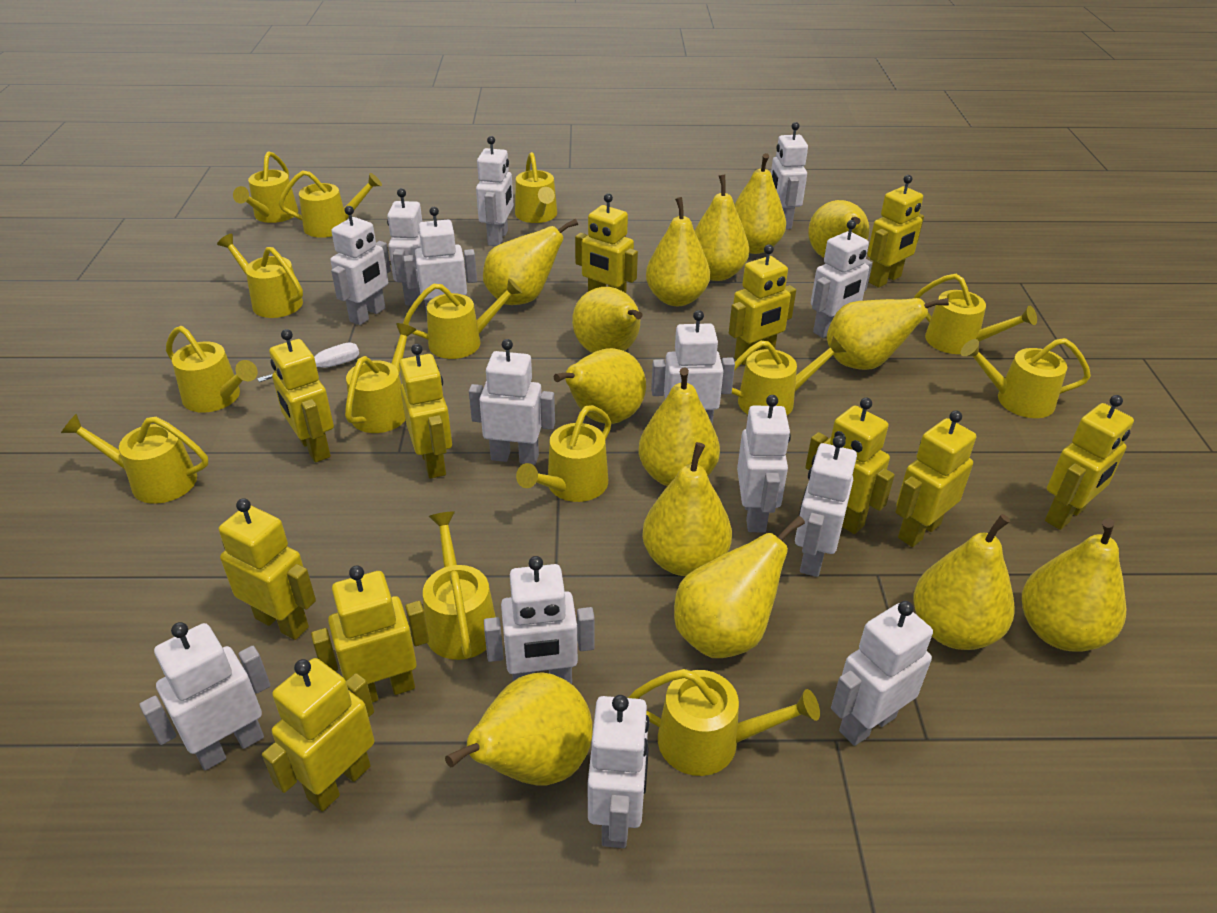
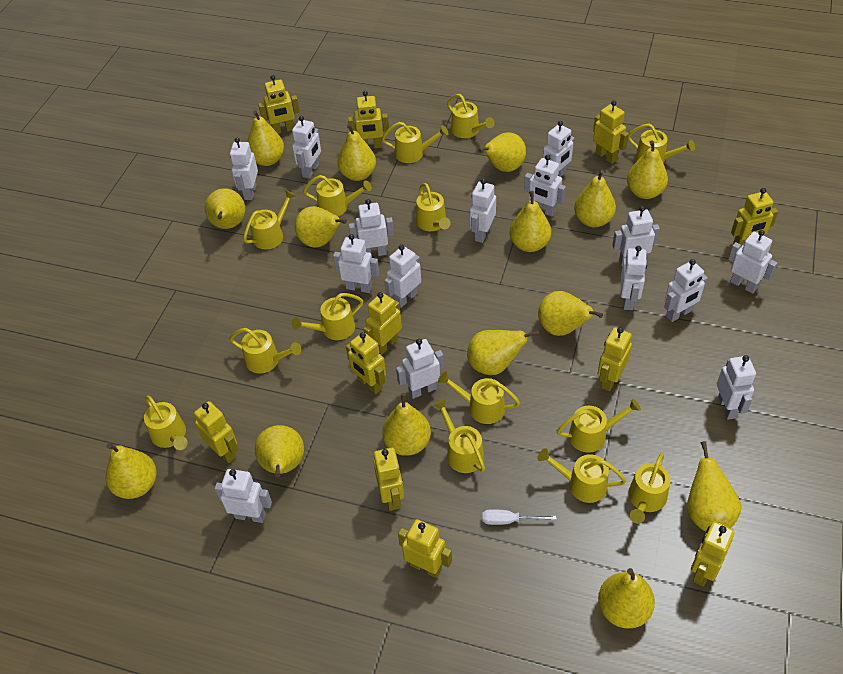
white robot: 14 -> 15
yellow pear: 14 -> 15

